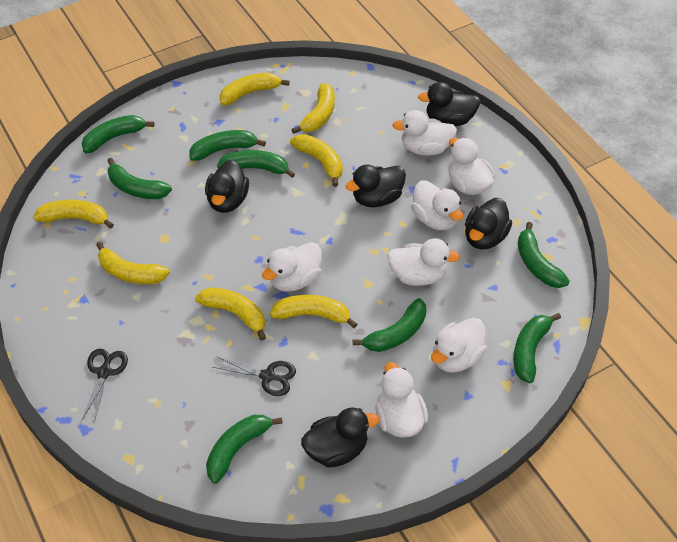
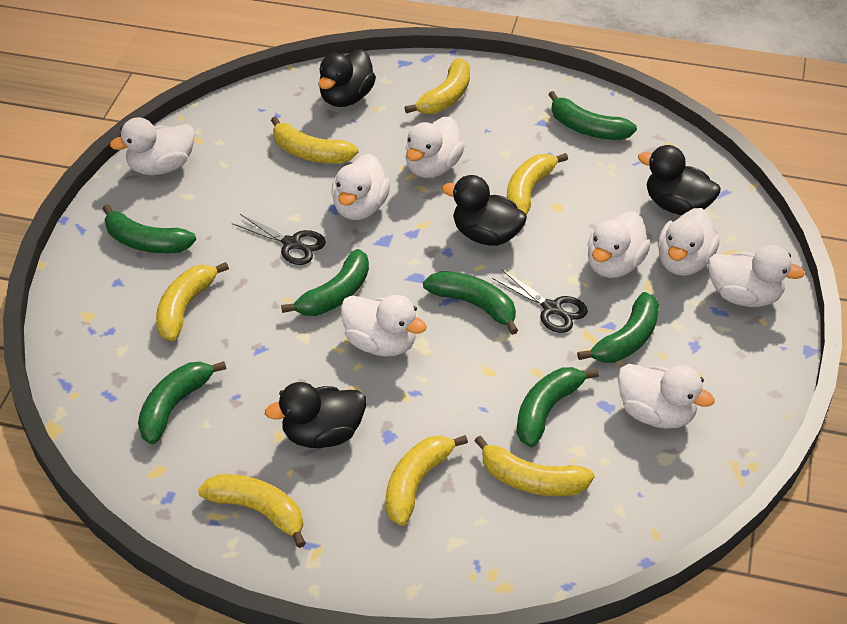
black duck: 5 -> 4
green banana: 8 -> 7
white duck: 7 -> 8

